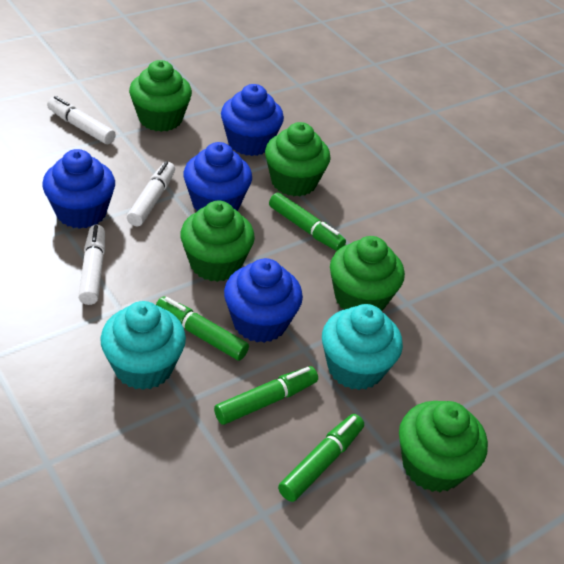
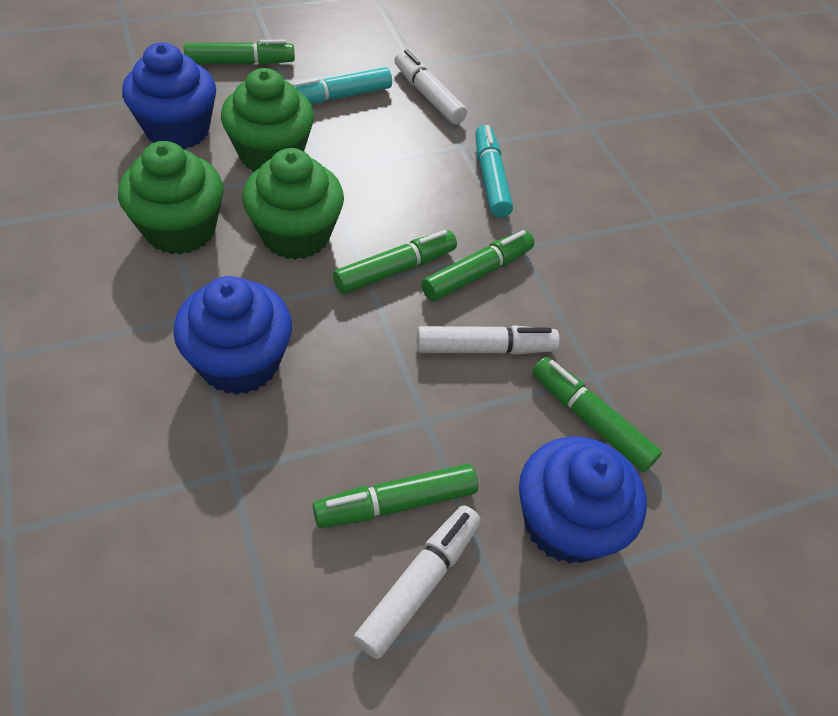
blue cupcake: 4 -> 3
green cupcake: 5 -> 3
green marker: 4 -> 5
turquoise cupcake: 2 -> 0
turquoise marker: 0 -> 2

